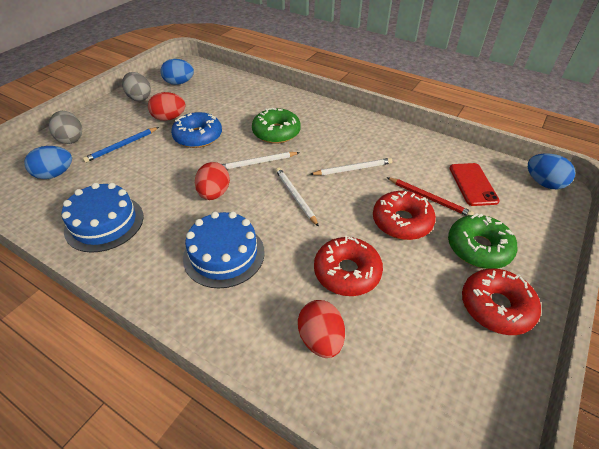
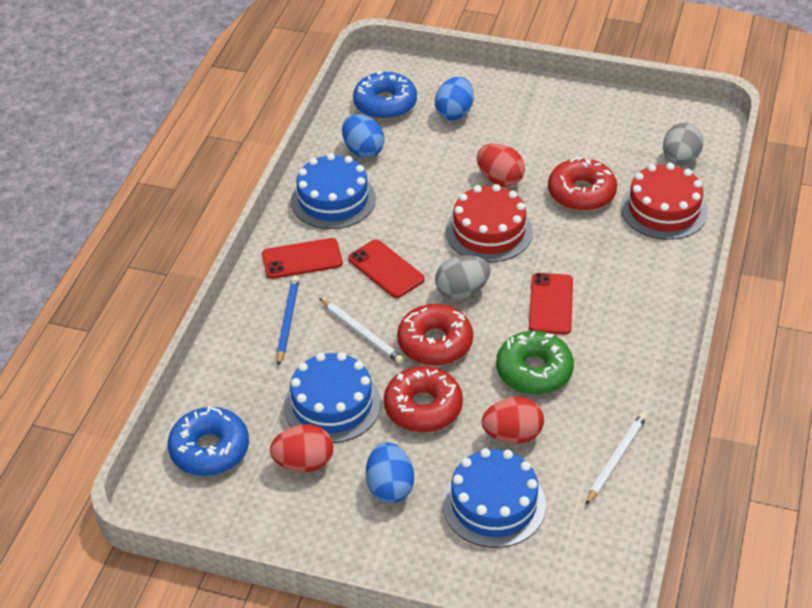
blue cake: 2 -> 3
blue donut: 1 -> 2
green donut: 2 -> 1
red cake: 0 -> 2
red pencil: 1 -> 0
red phone: 1 -> 3
white pencil: 3 -> 2

